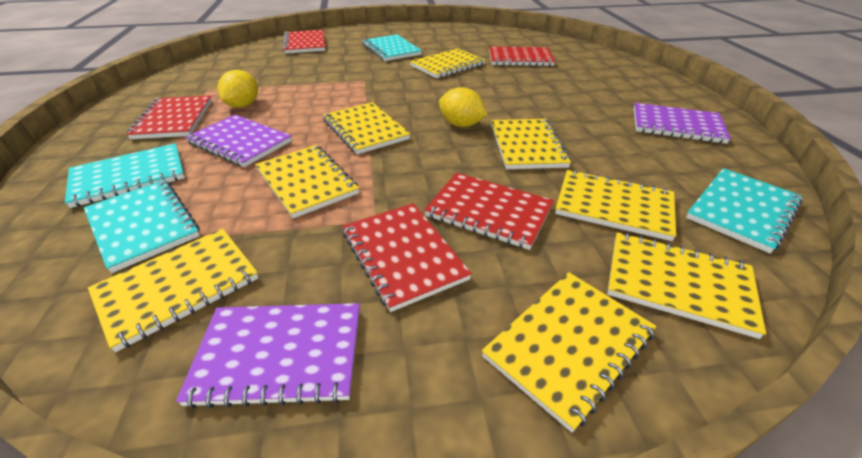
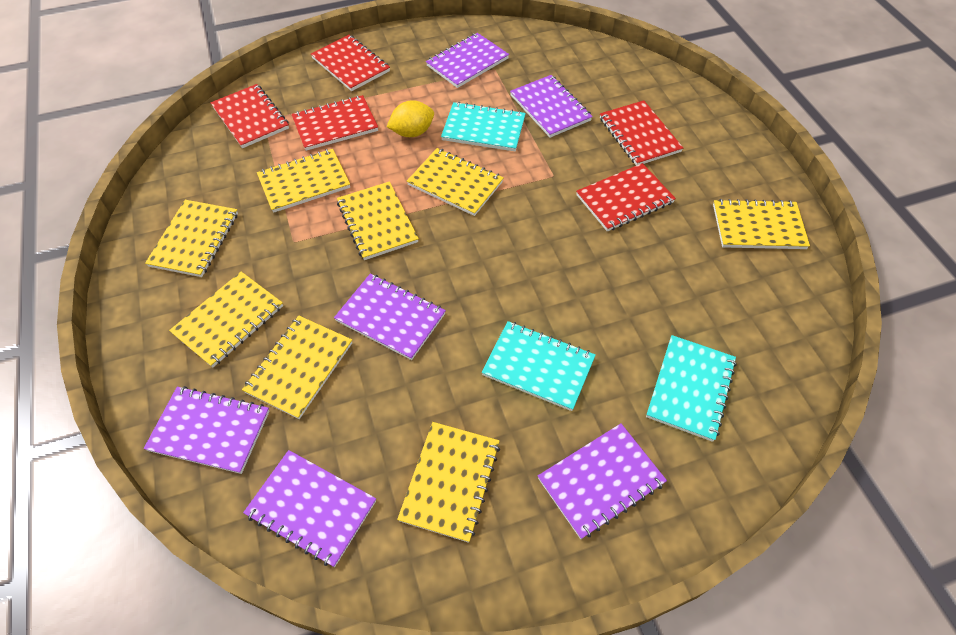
purple notebook: 3 -> 6
turquoise notebook: 4 -> 3
yellow lemon: 2 -> 1

